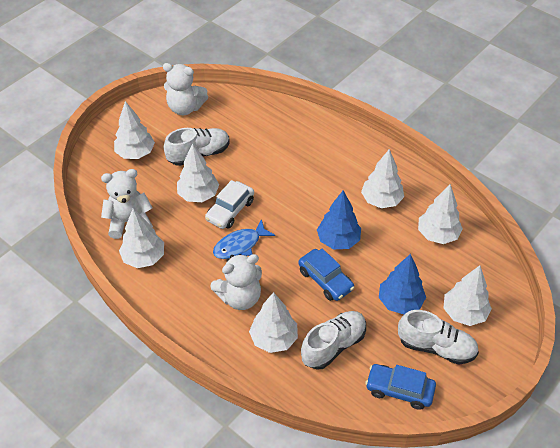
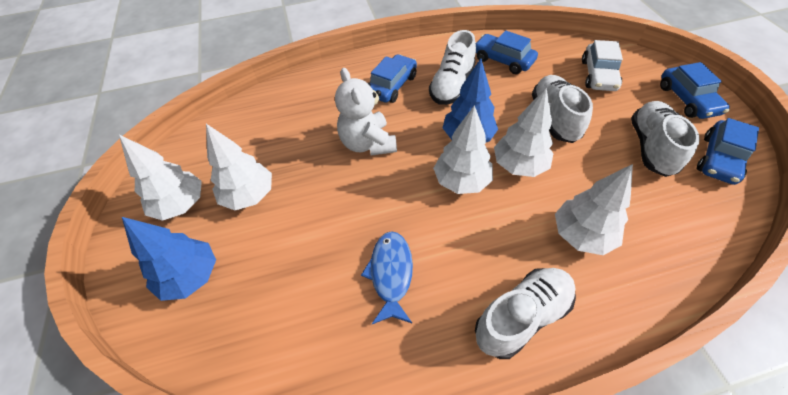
blue car: 2 -> 4
white shoe: 3 -> 4
white teddy bear: 3 -> 1
white tree: 7 -> 5

